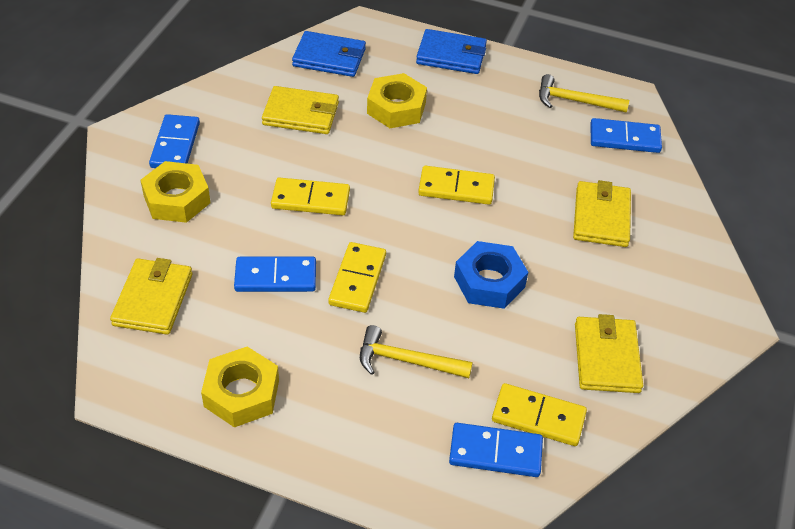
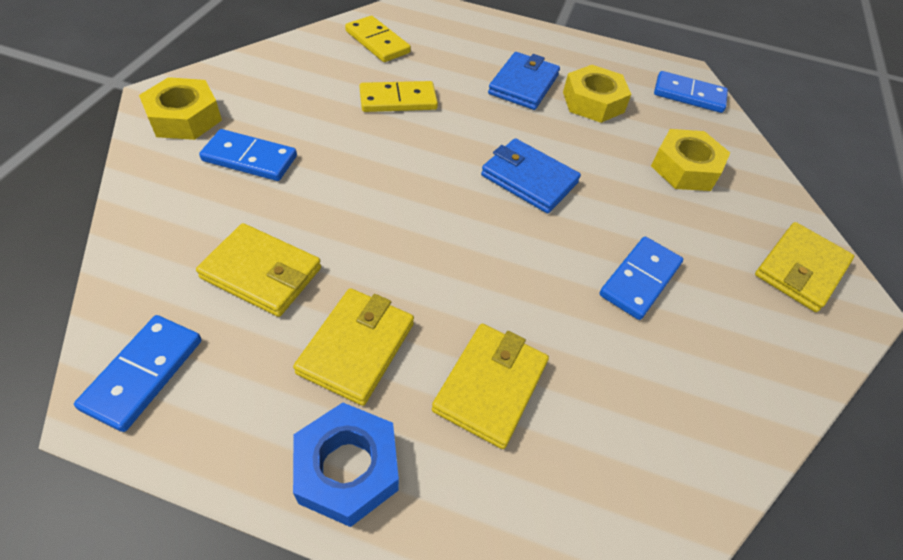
yellow domino: 4 -> 2
yellow hammer: 2 -> 0

